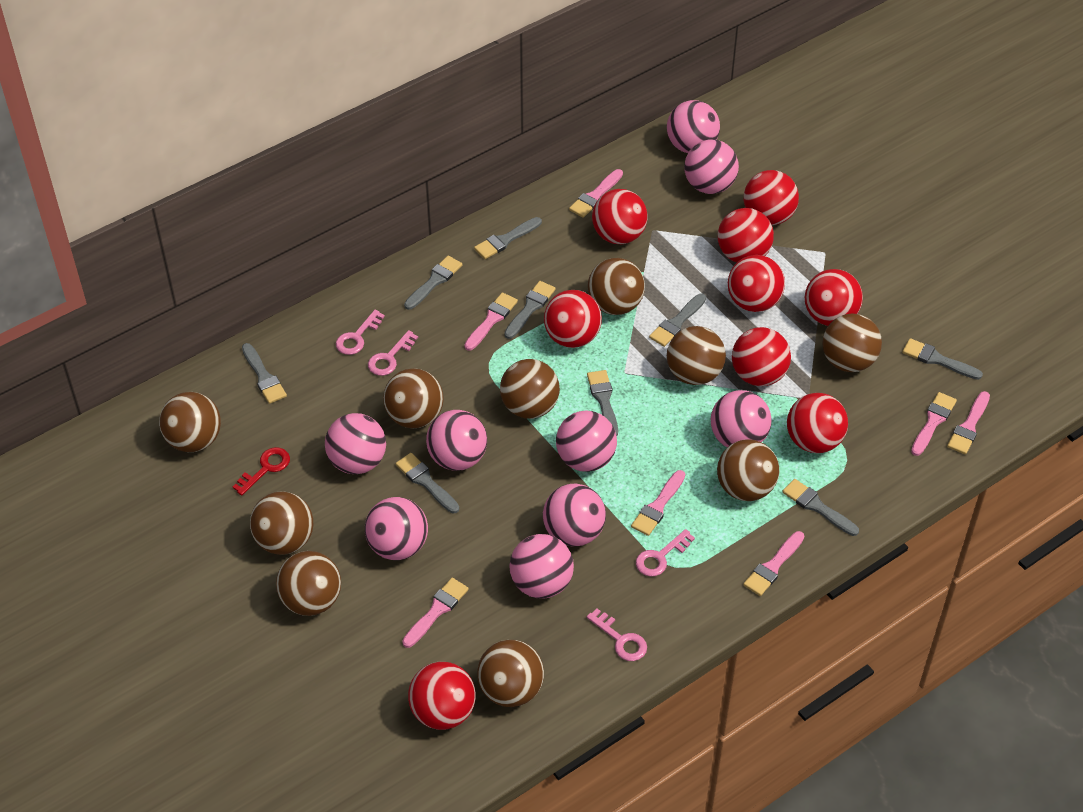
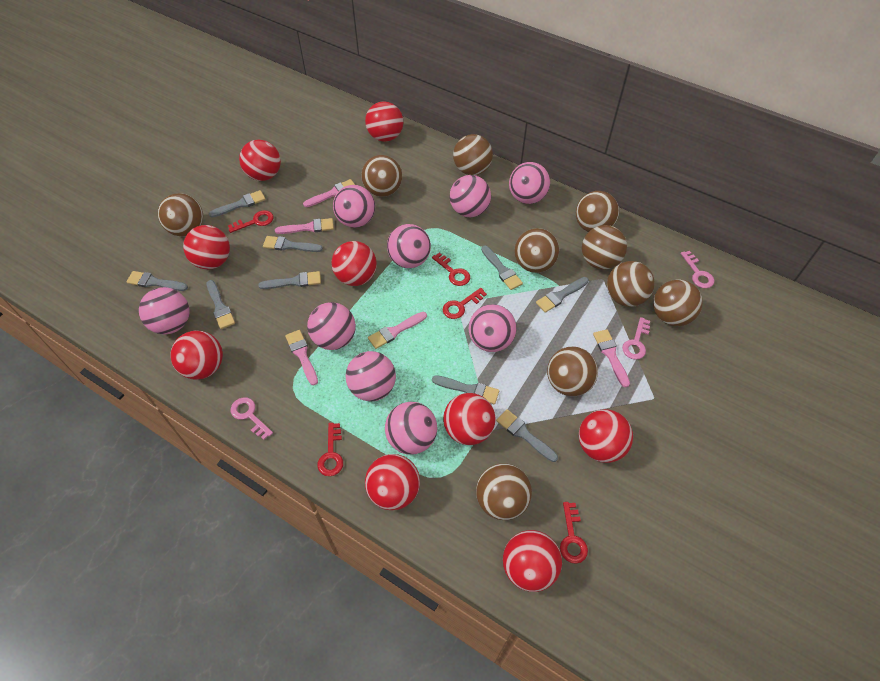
pink brush: 7 -> 5
pink key: 4 -> 3
red key: 1 -> 5

